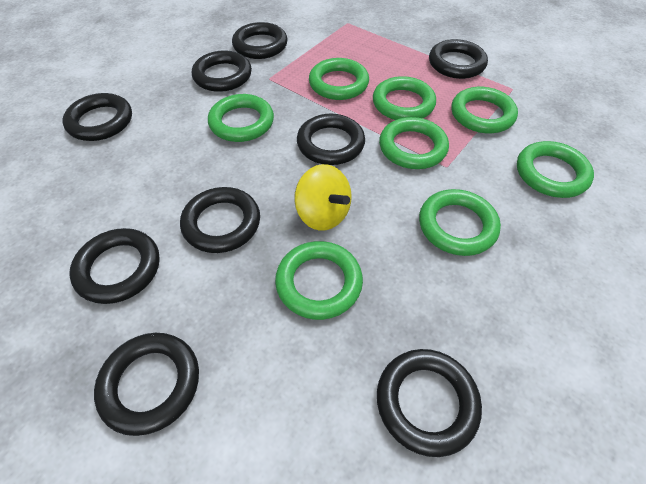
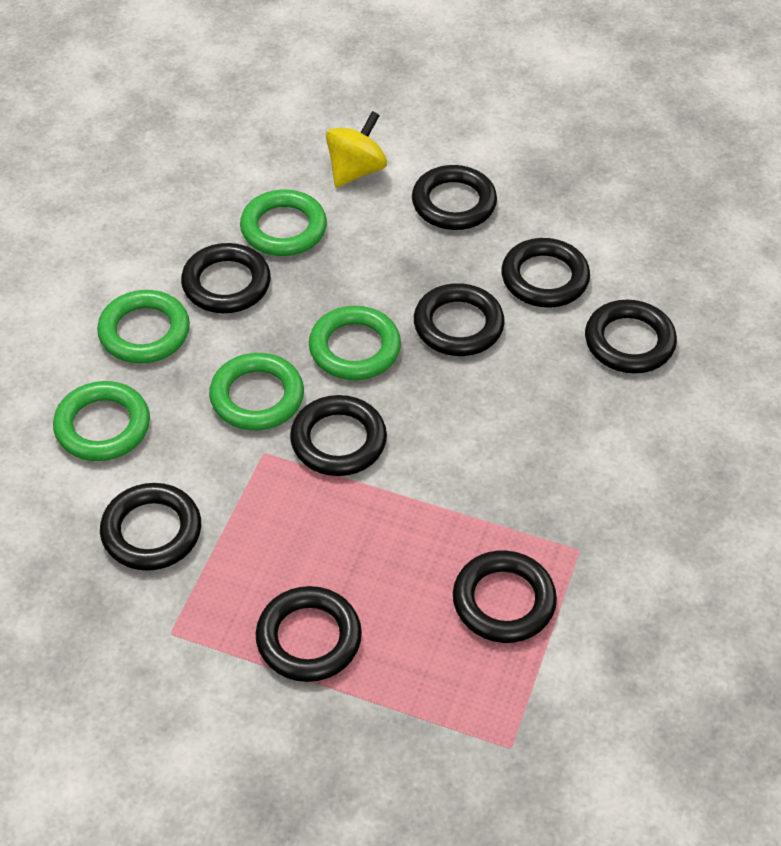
green ring: 8 -> 5

